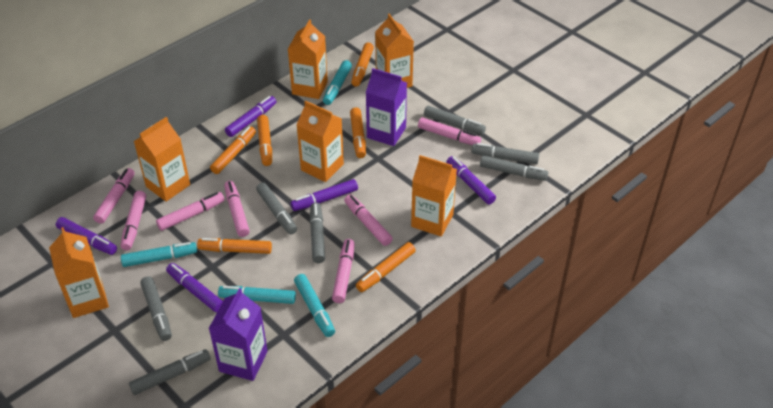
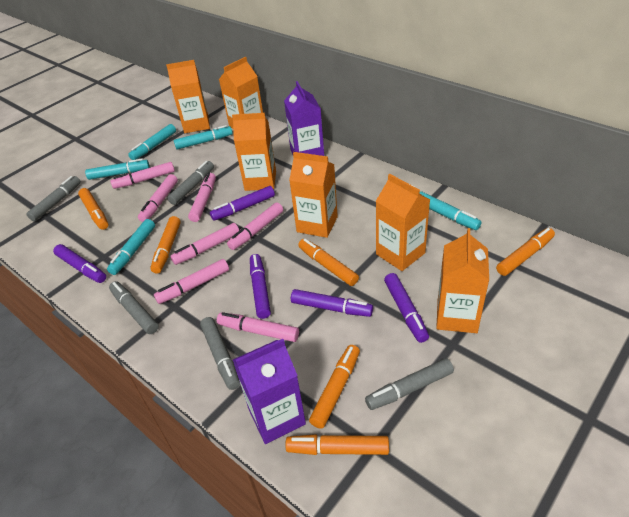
grey marker: 7 -> 5
turquoise marker: 4 -> 5

